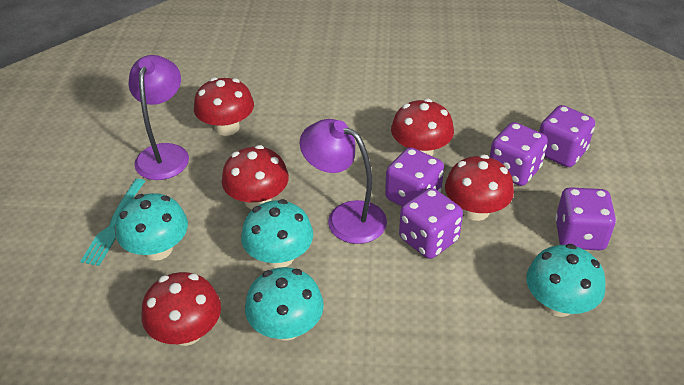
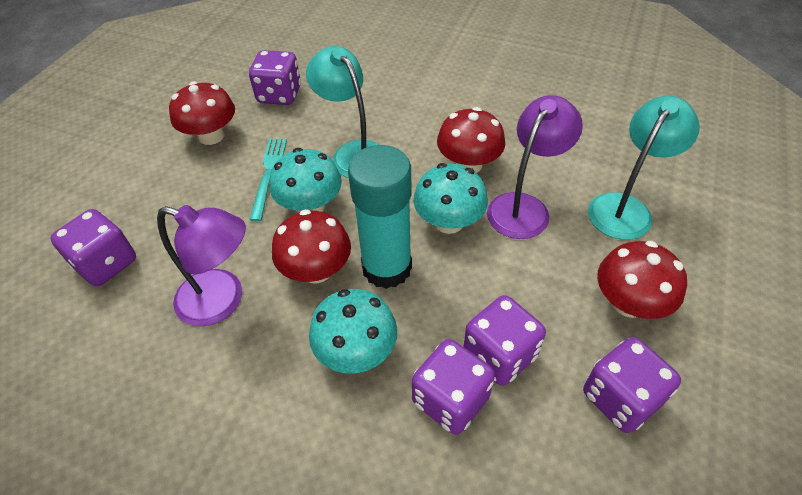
red mushroom: 5 -> 4
turquoise glue stick: 0 -> 1
turquoise lamp: 0 -> 2
turquoise mushroom: 4 -> 3

